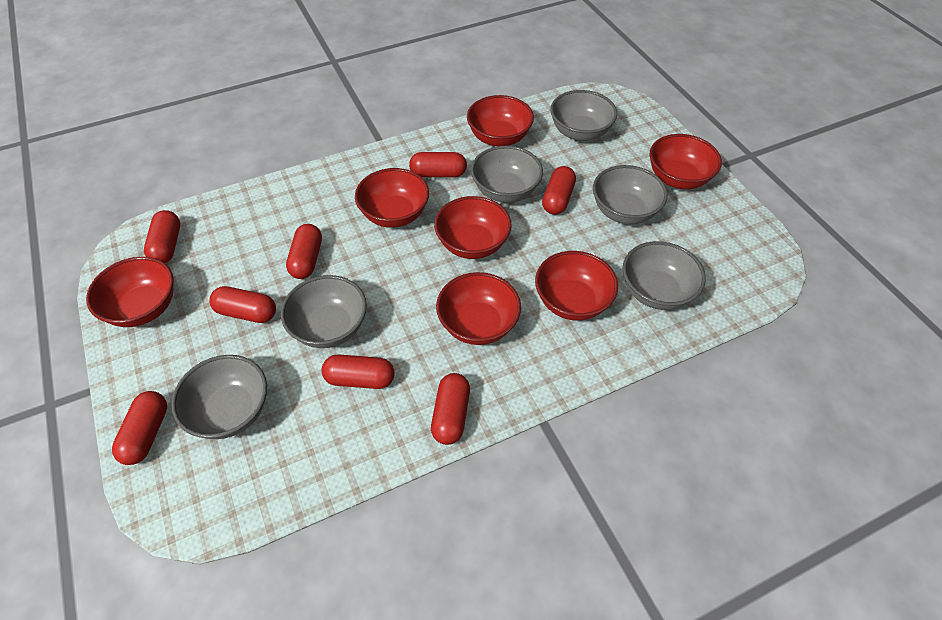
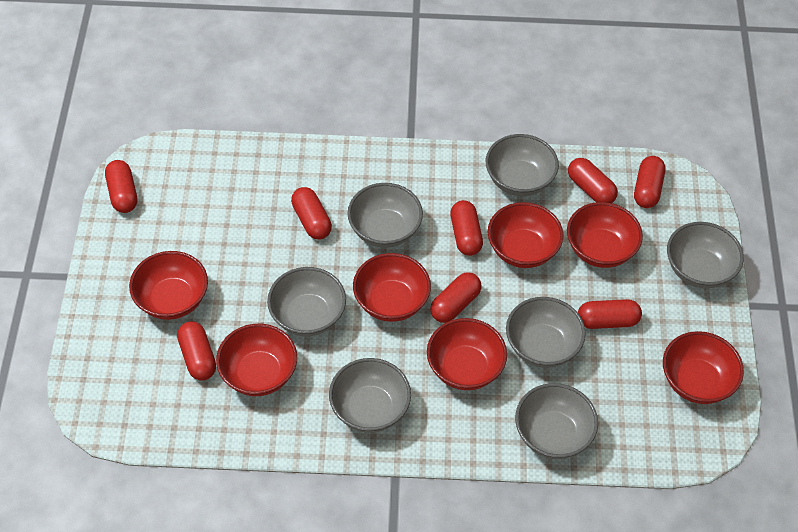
grey bowl: 6 -> 7

